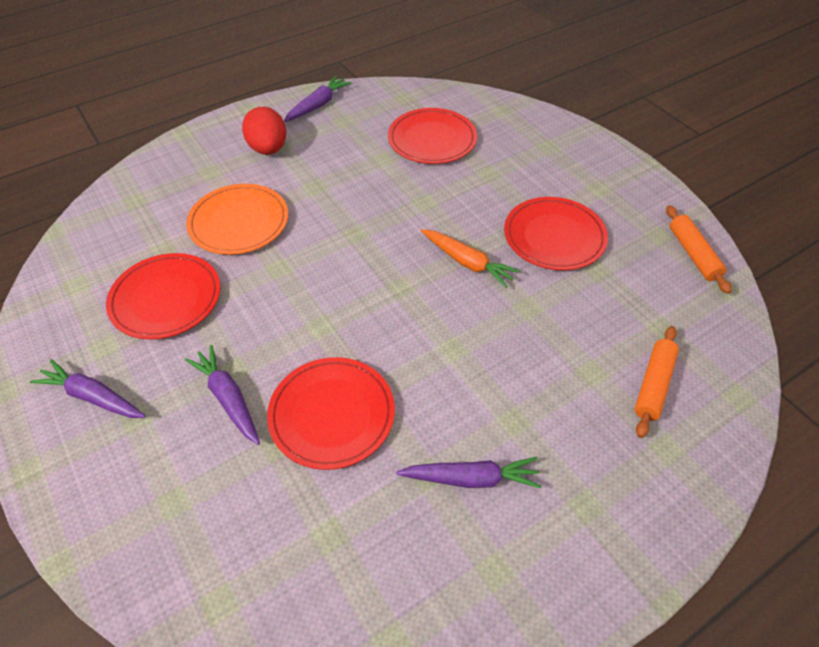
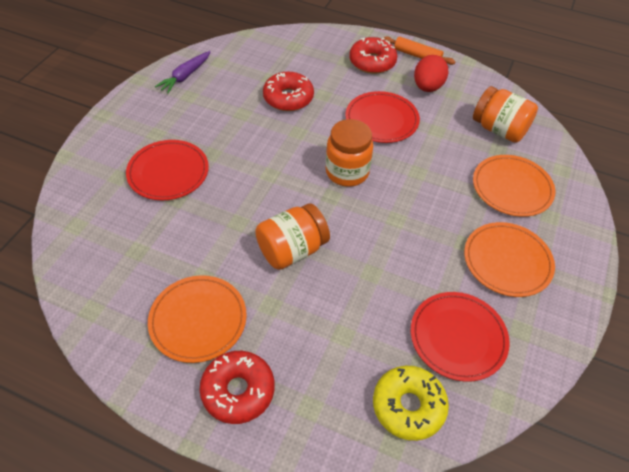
orange carrot: 1 -> 0
orange jar: 0 -> 3
orange plate: 1 -> 3
orange rolling pin: 2 -> 1
purple carrot: 4 -> 1
red donut: 0 -> 3
red plate: 4 -> 3
yellow donut: 0 -> 1

